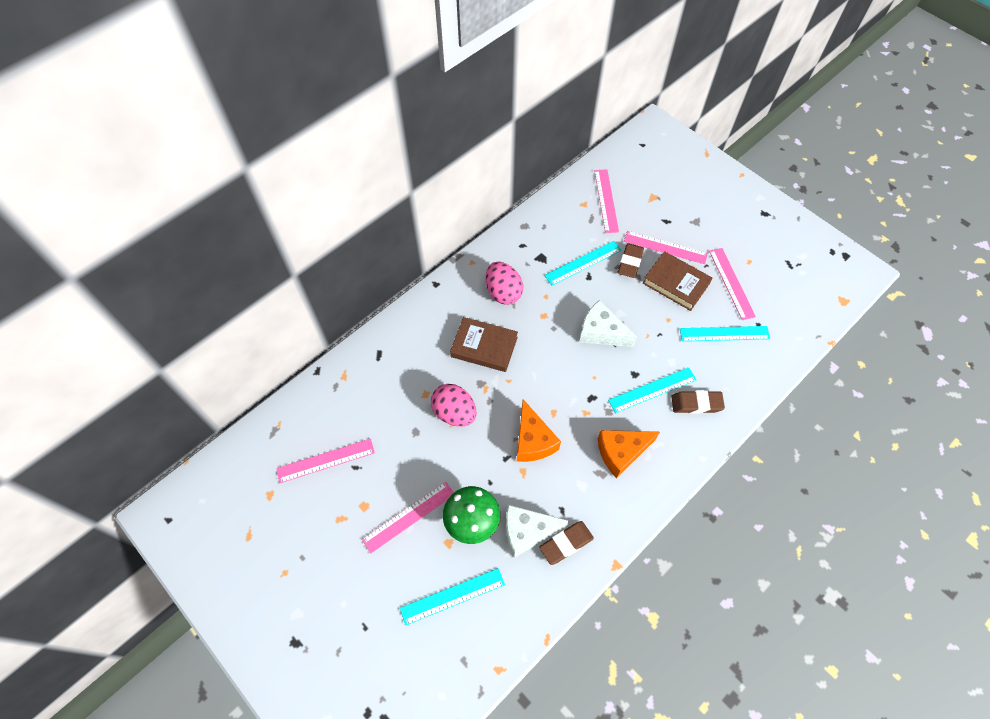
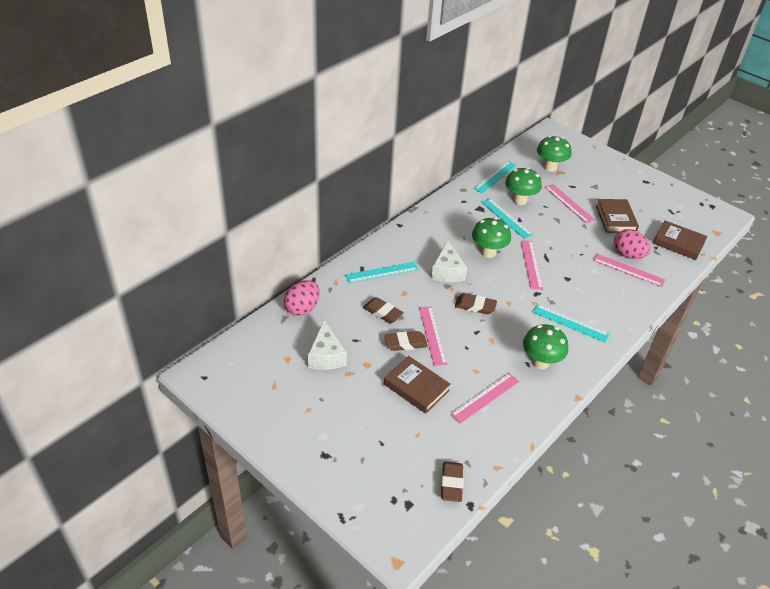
brown book: 2 -> 3
brown eraser: 3 -> 4
green mushroom: 1 -> 4
orange cheese: 2 -> 0

